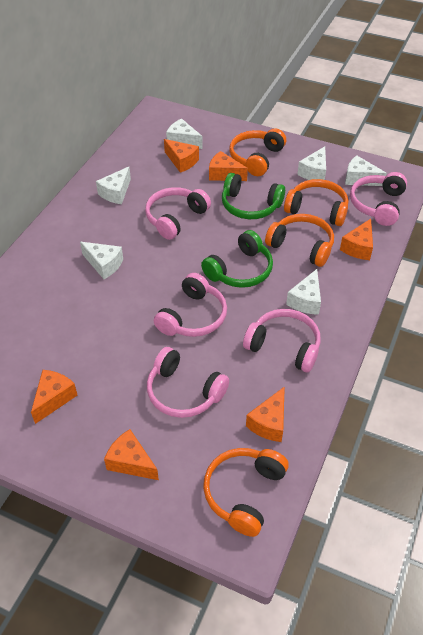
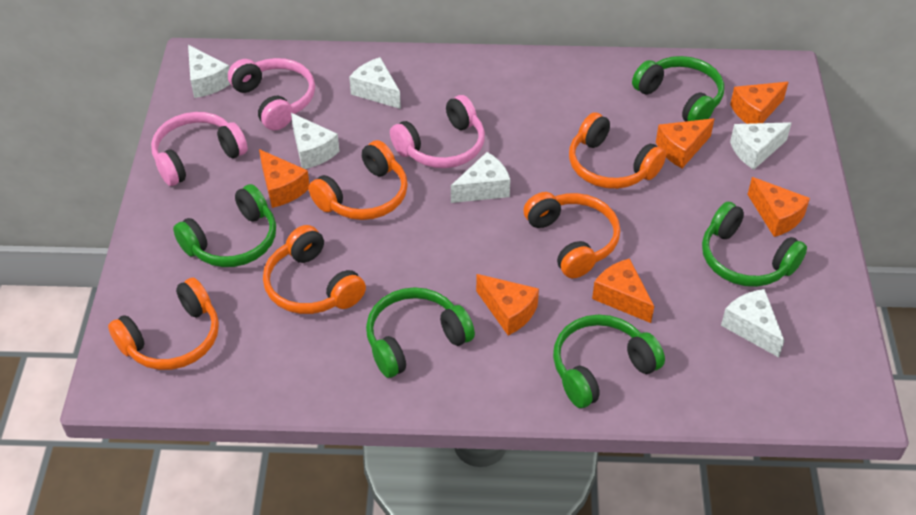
green headphones: 2 -> 5
orange headphones: 4 -> 5
pink headphones: 5 -> 3

